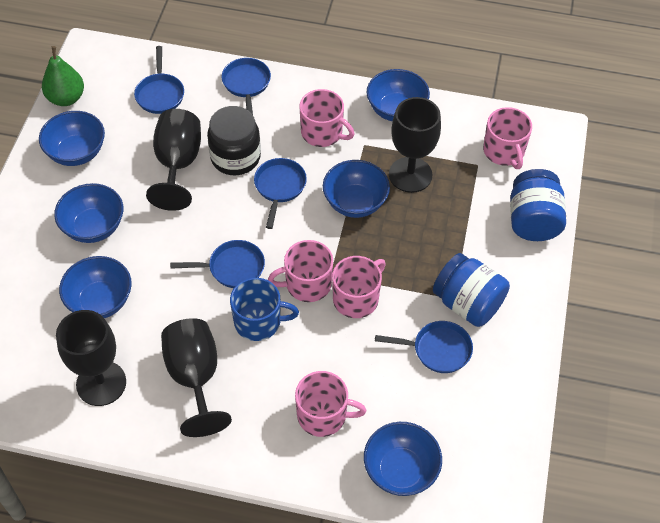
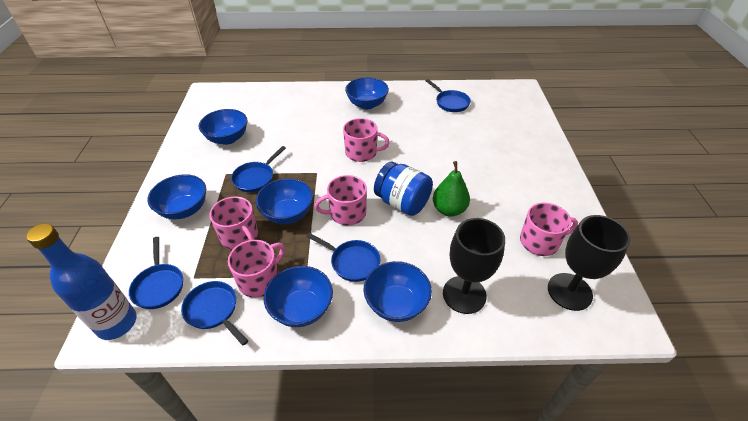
black goblet: 4 -> 2
black jar: 1 -> 0
blue bottle: 0 -> 1
blue jar: 2 -> 1
blue mug: 1 -> 0

